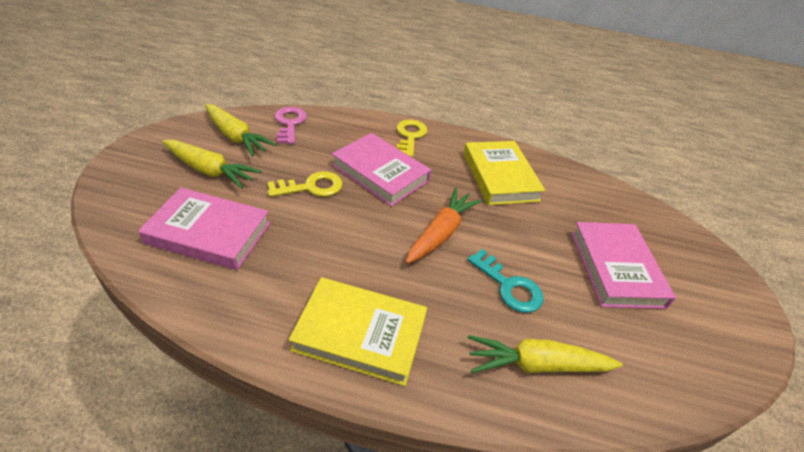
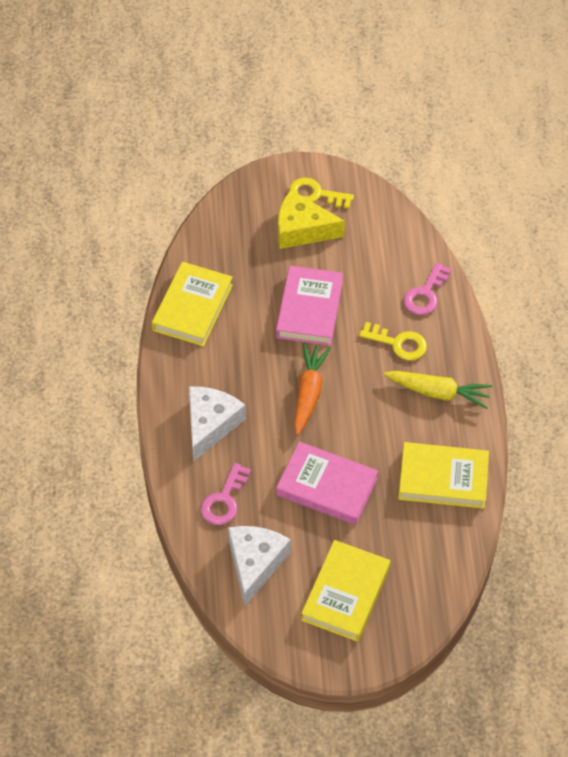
pink book: 3 -> 2
pink key: 1 -> 2
turquoise key: 1 -> 0
white cheese: 0 -> 2
yellow book: 2 -> 3
yellow carrot: 3 -> 1
yellow cheese: 0 -> 1

